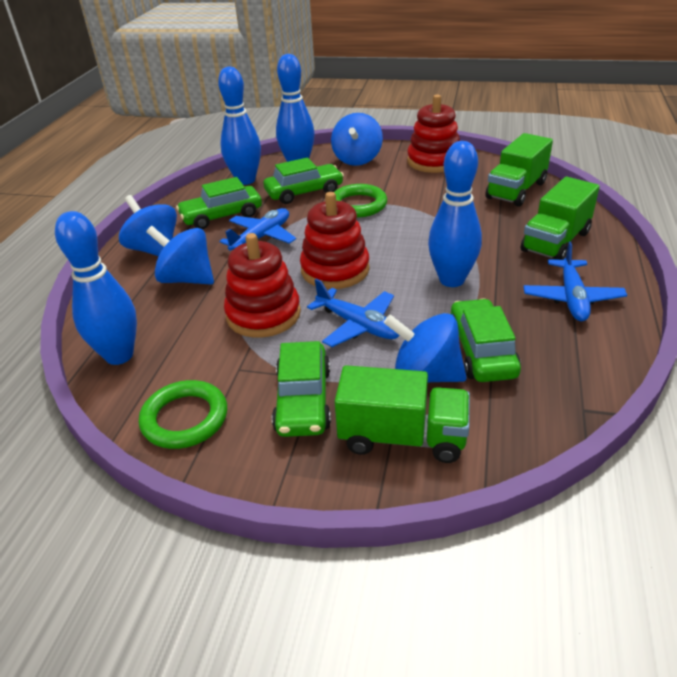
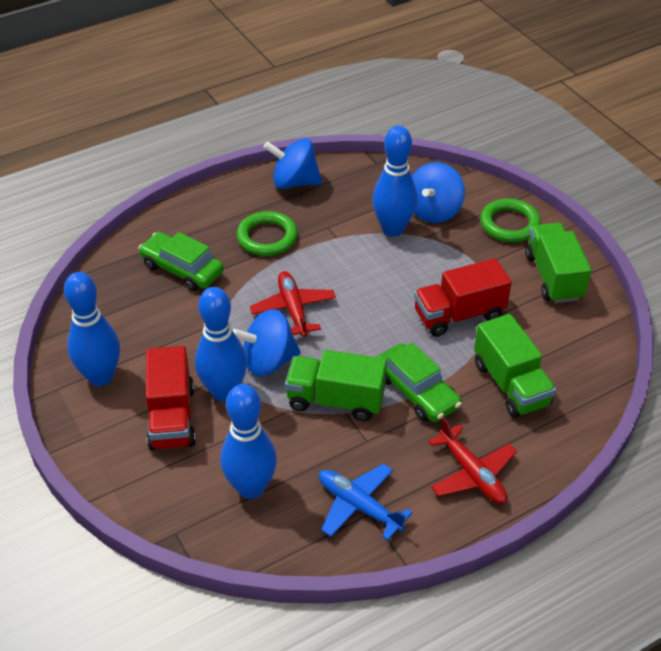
blue plane: 3 -> 1
blue spinning top: 4 -> 3
green car: 4 -> 2
red plane: 0 -> 2
red stacking toy: 3 -> 0
red truck: 0 -> 2

